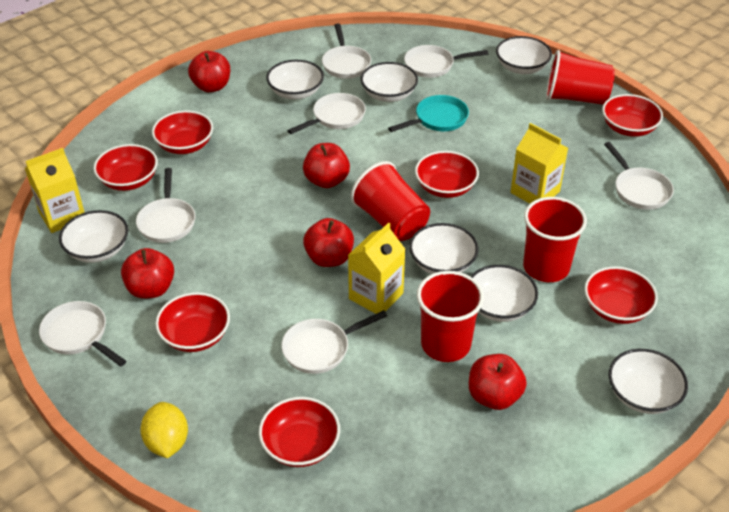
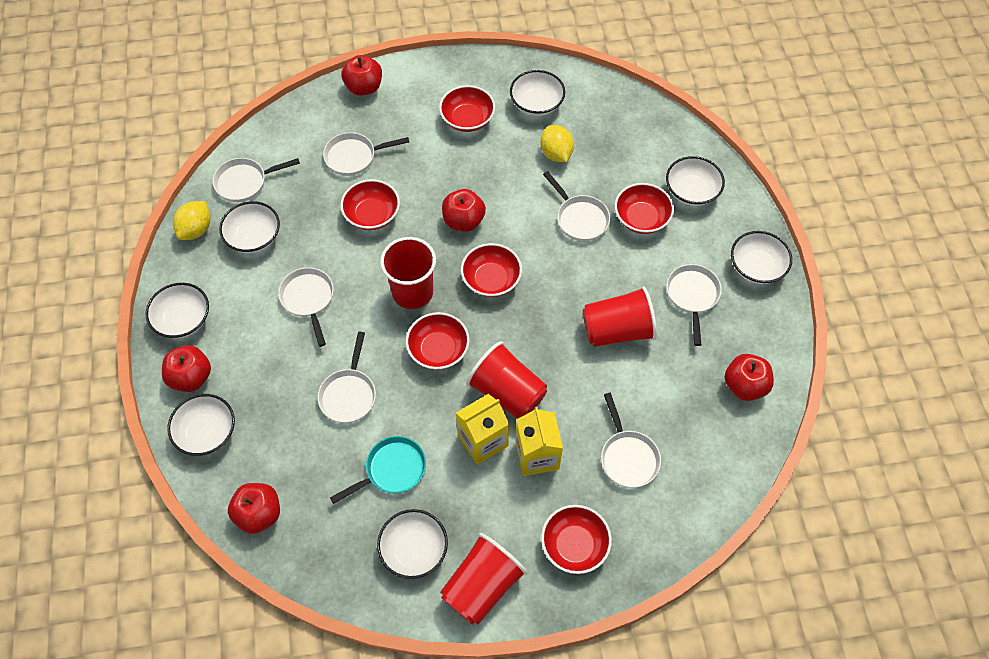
red bowl: 7 -> 6
yellow carton: 3 -> 2
yellow lemon: 1 -> 2

